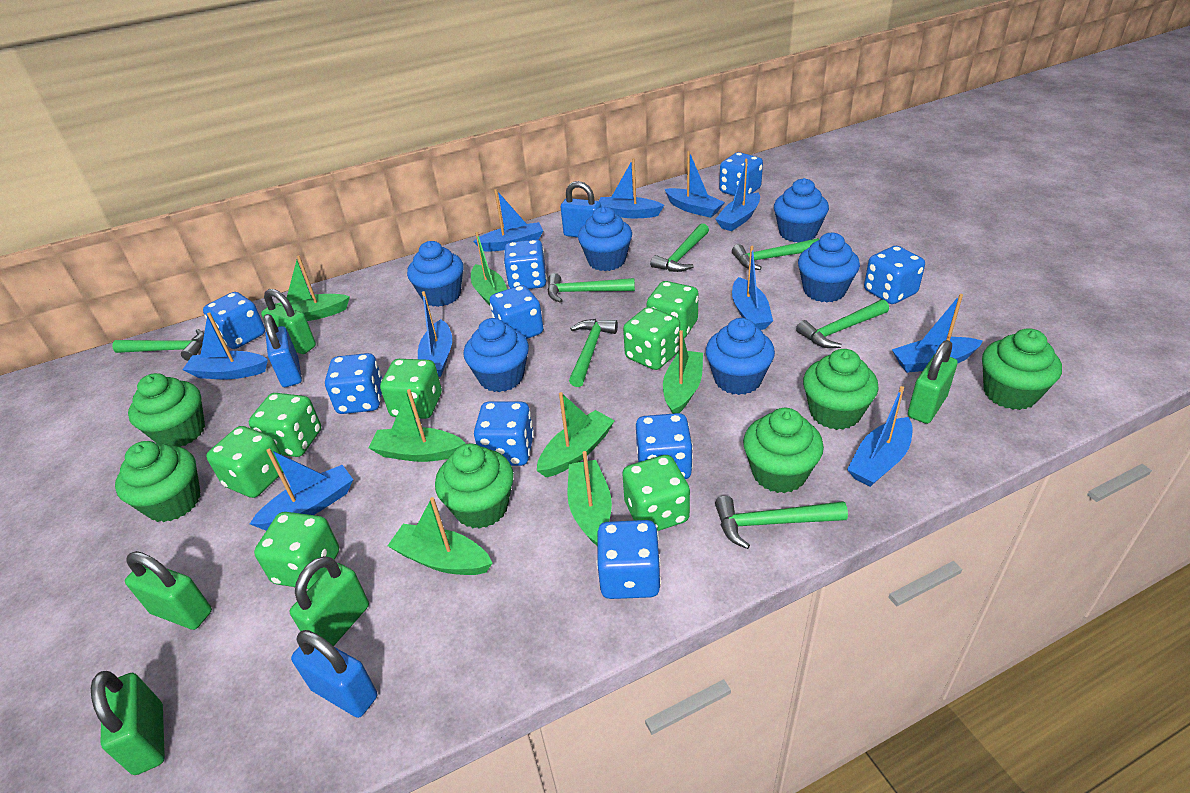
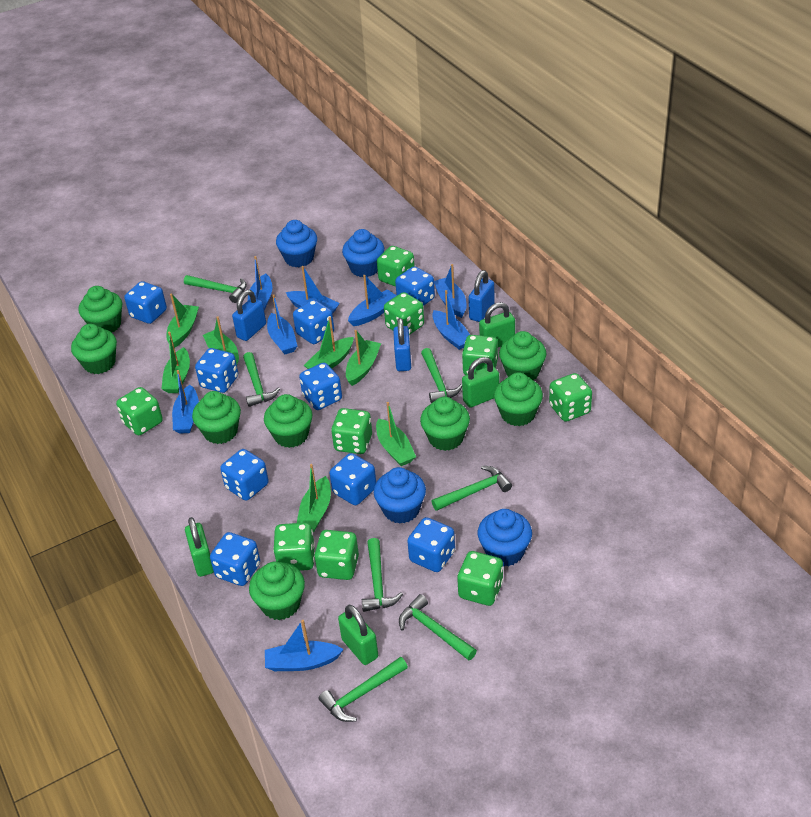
blue boat: 10 -> 8
blue cupcake: 6 -> 4
green cupcake: 6 -> 8
green dice: 7 -> 9
green padlock: 5 -> 4

